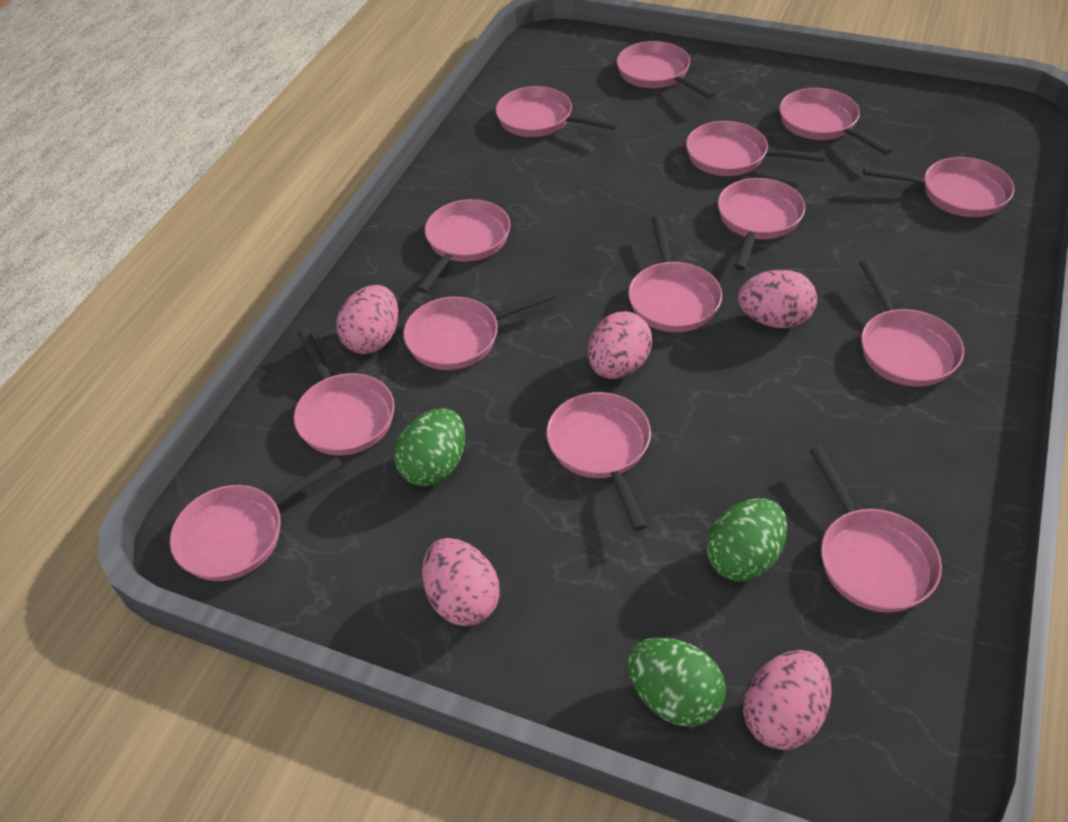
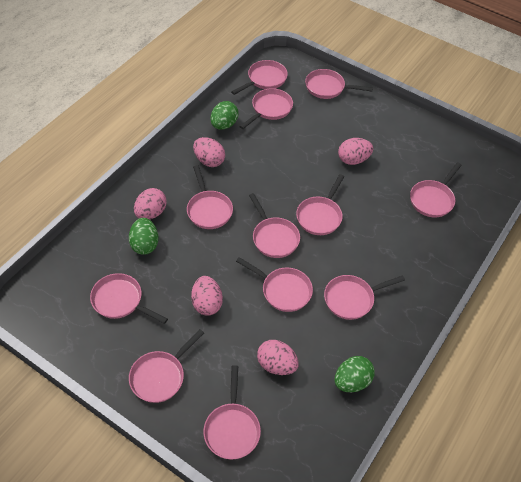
pink pan: 14 -> 12

